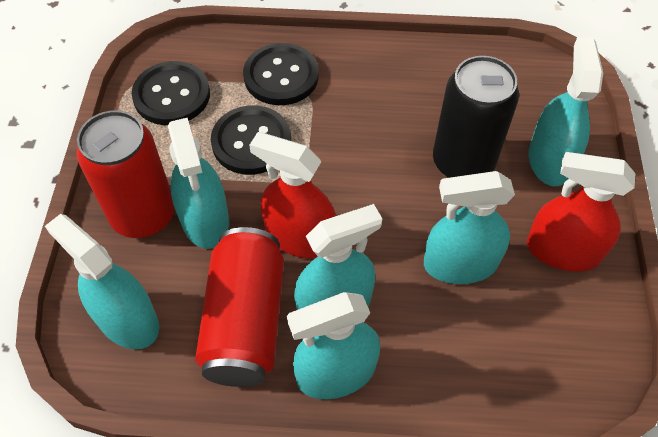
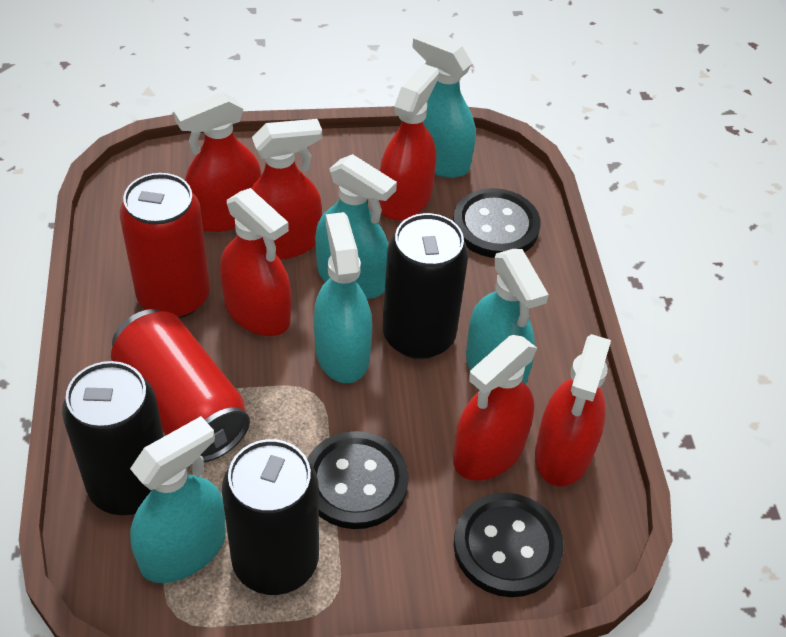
black can: 1 -> 3
red spray bottle: 2 -> 6
turquoise spray bottle: 6 -> 5

